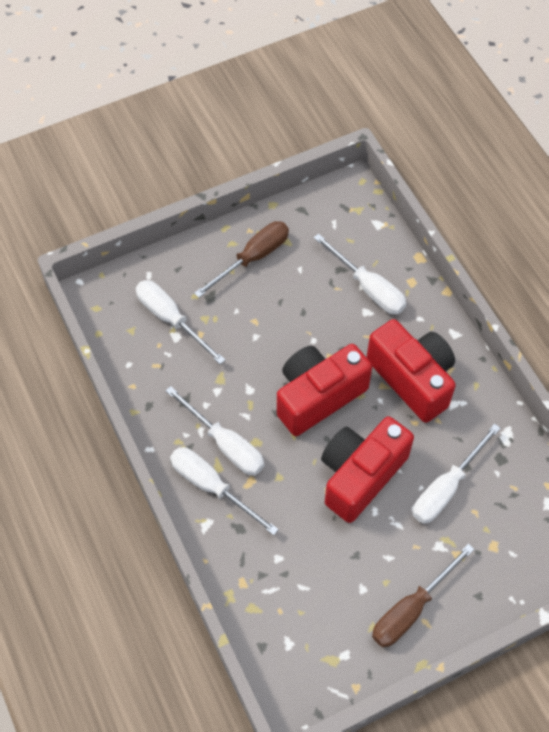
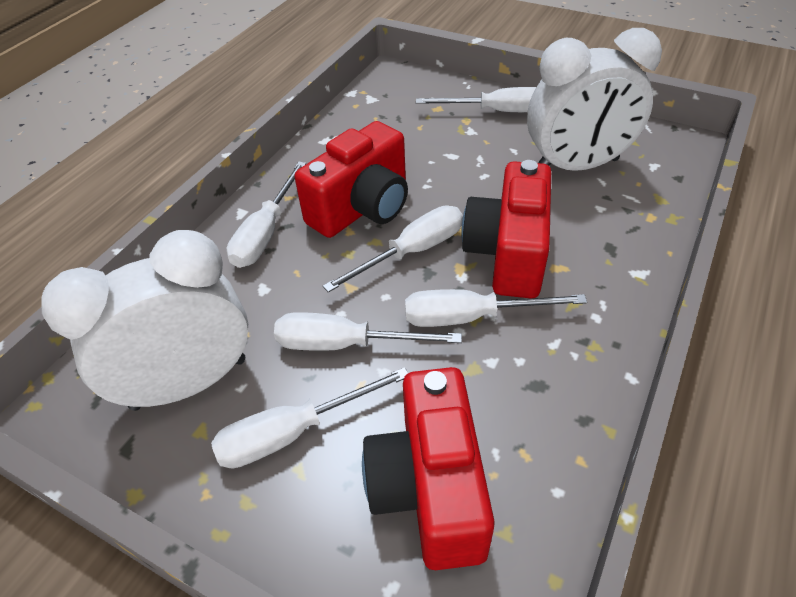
brown screwdriver: 2 -> 0
white clock: 0 -> 2
white screwdriver: 5 -> 6

